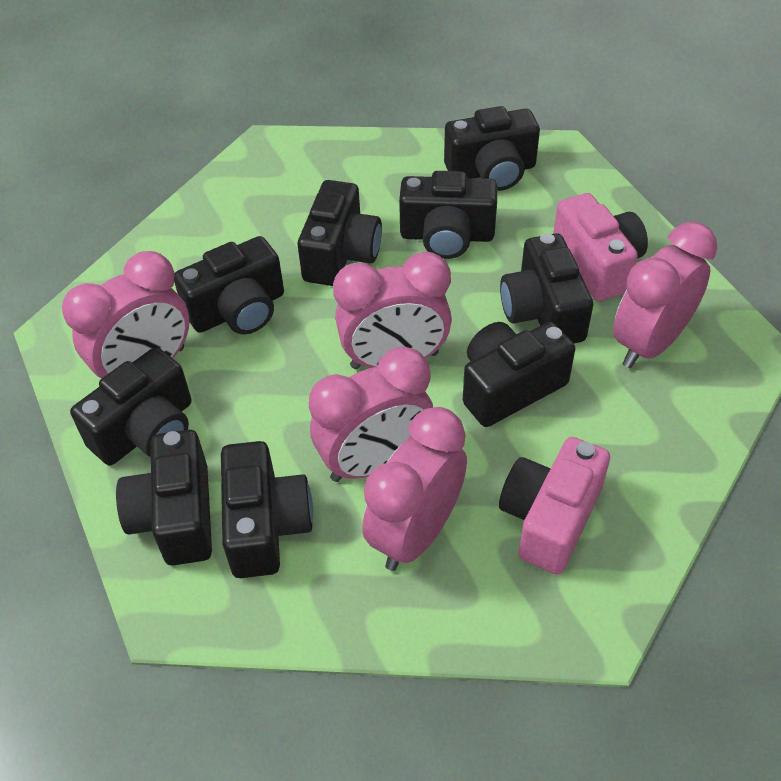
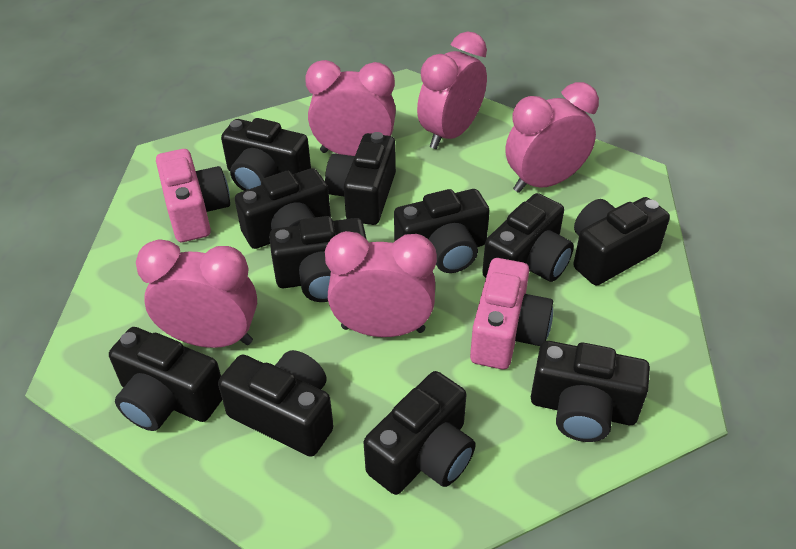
black camera: 9 -> 11

